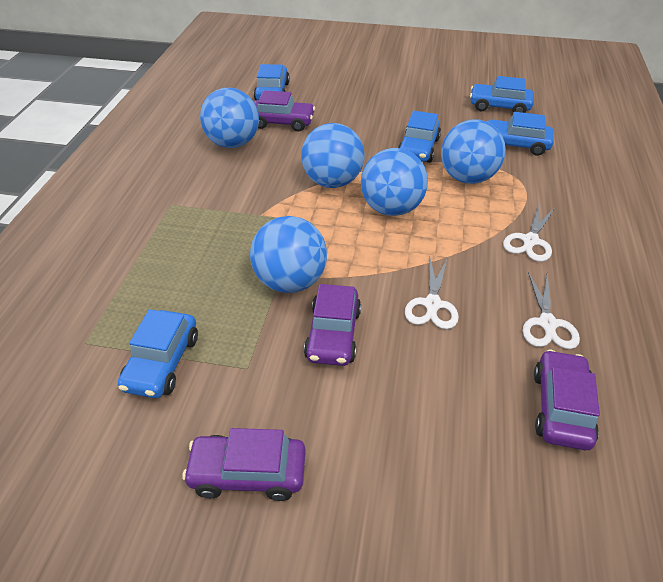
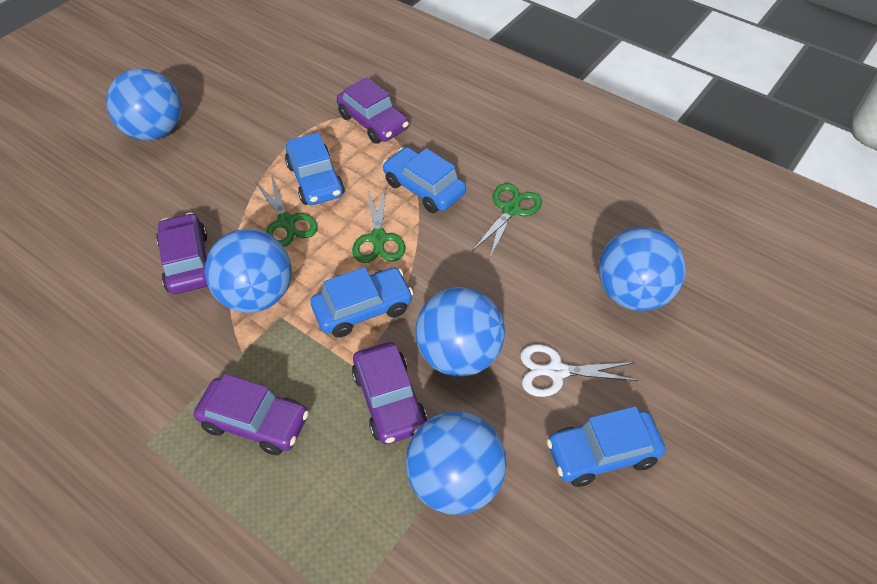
blue car: 5 -> 4
green scissors: 0 -> 3
white scissors: 3 -> 1

